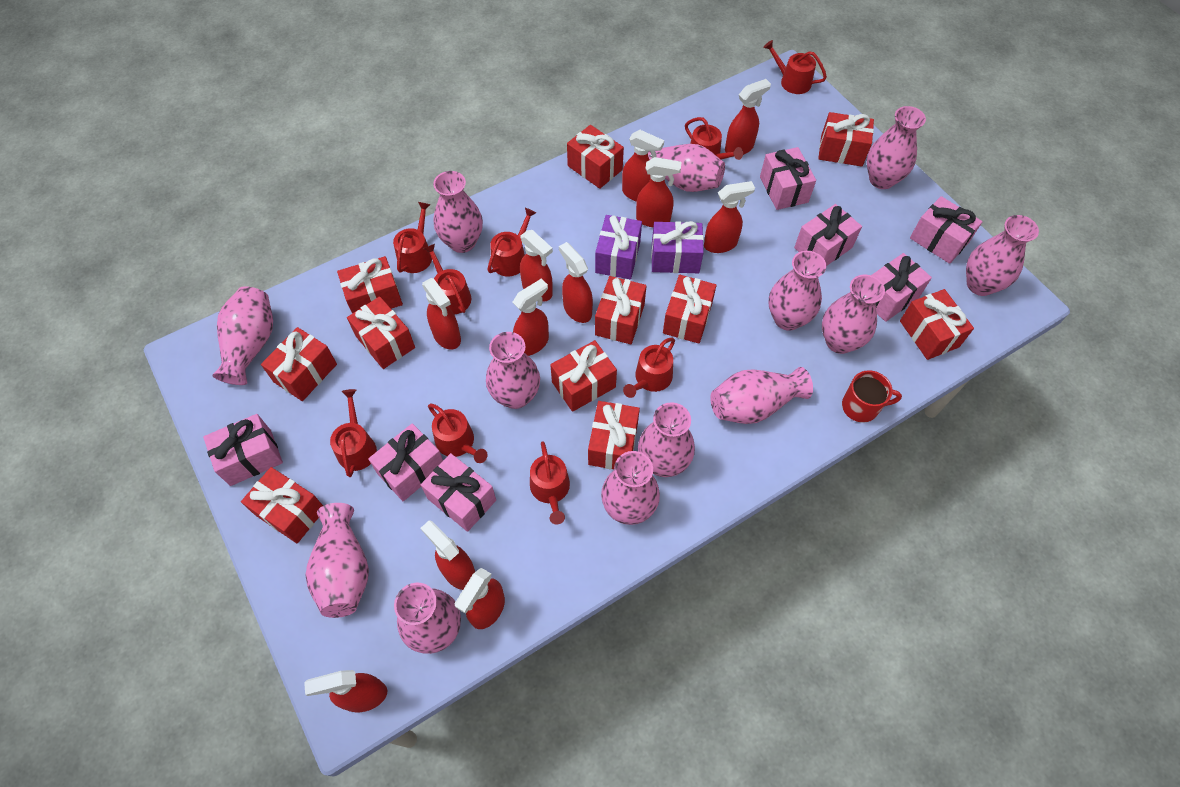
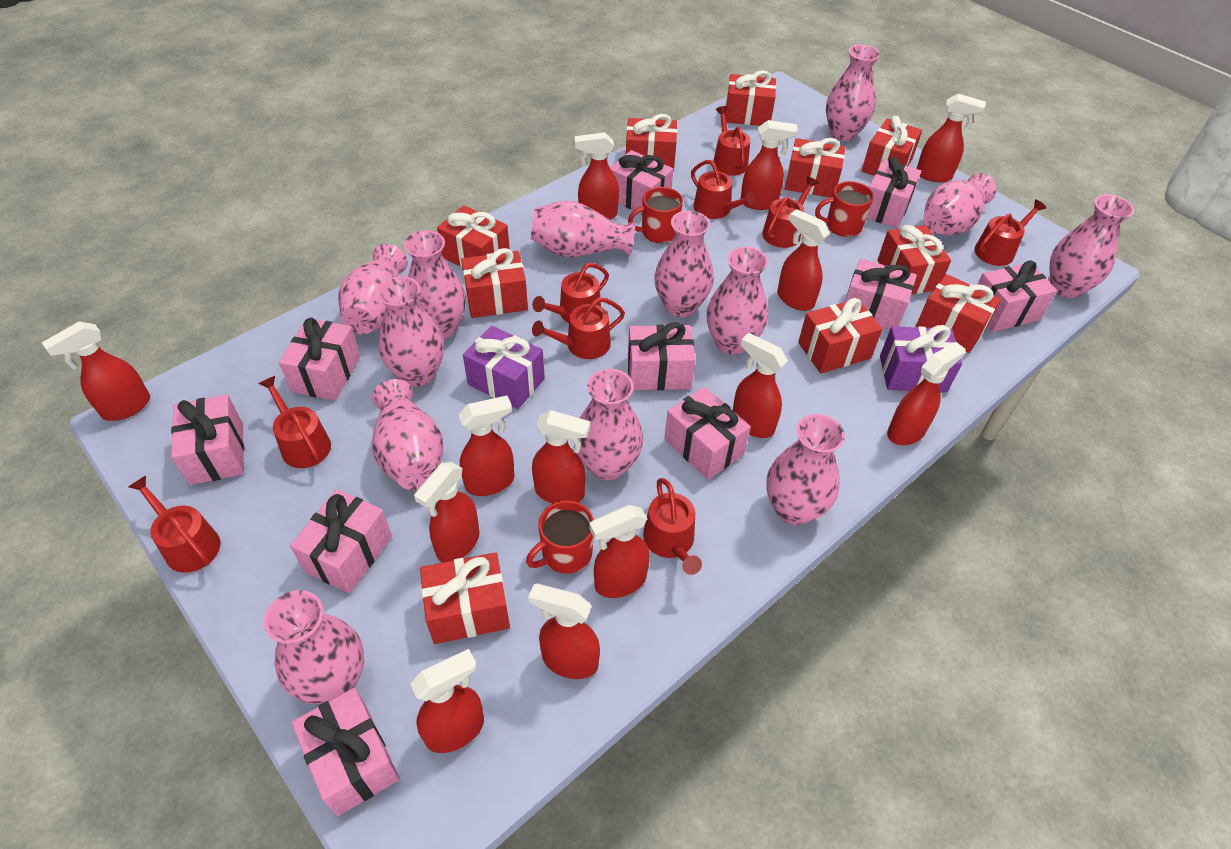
pink gift: 7 -> 10
red gift: 11 -> 10
red mug: 1 -> 3
red spray bottle: 11 -> 13

